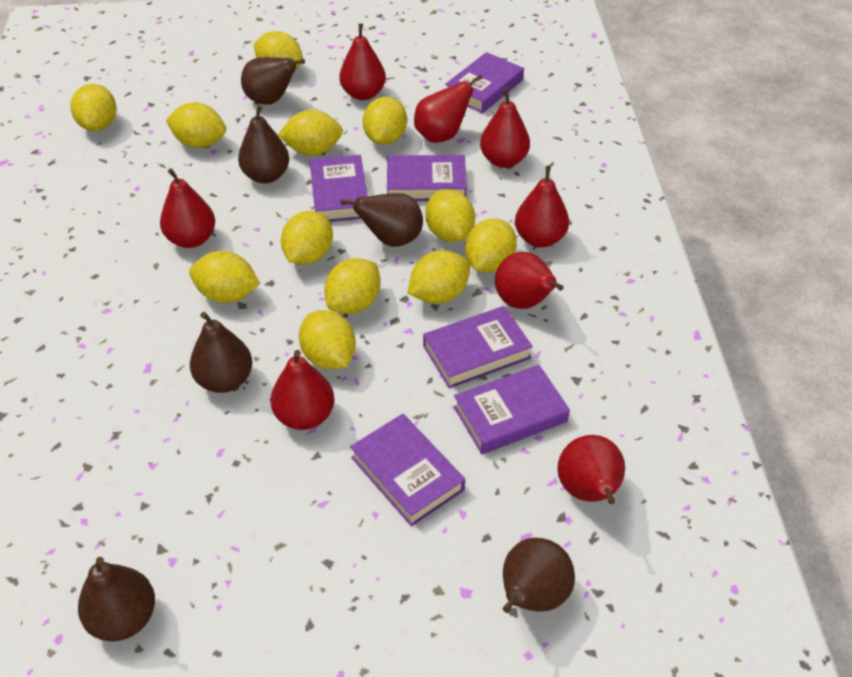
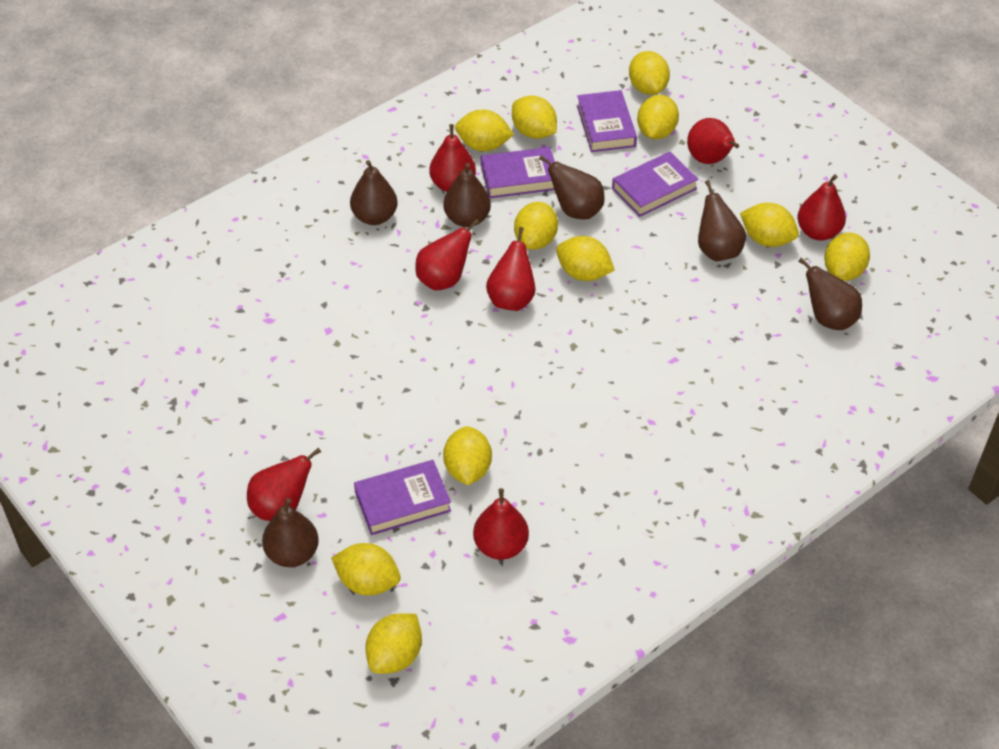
purple book: 6 -> 4
red pear: 8 -> 7
yellow lemon: 12 -> 11

